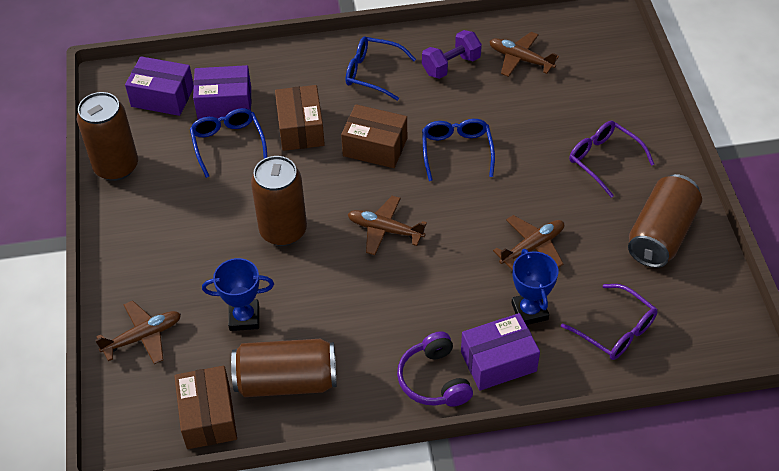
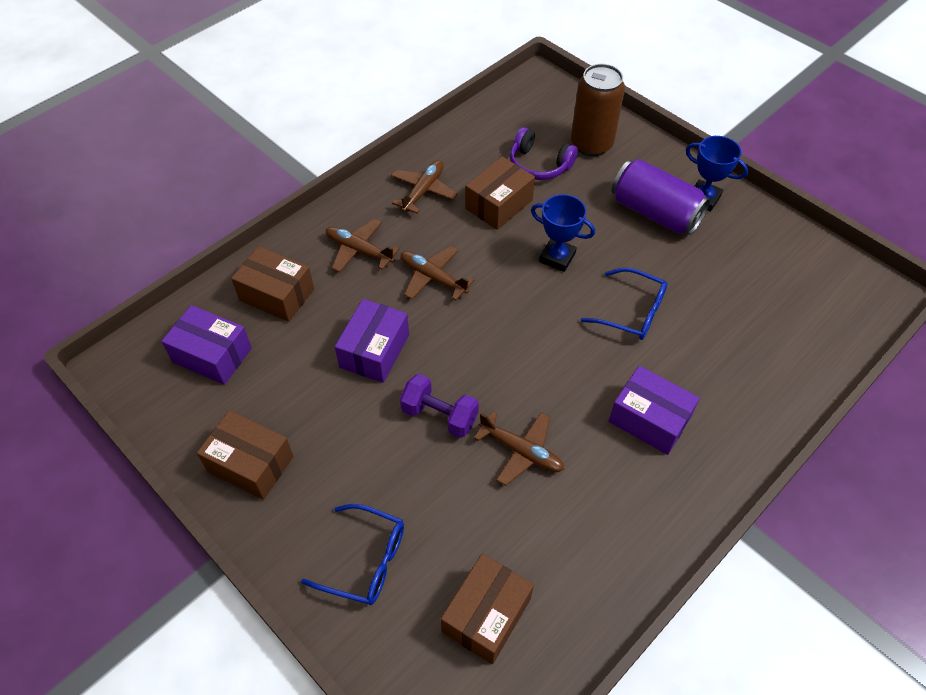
blue glasses: 3 -> 2
brown box: 3 -> 4
brown can: 4 -> 1
purple can: 0 -> 1
purple glasses: 2 -> 0

